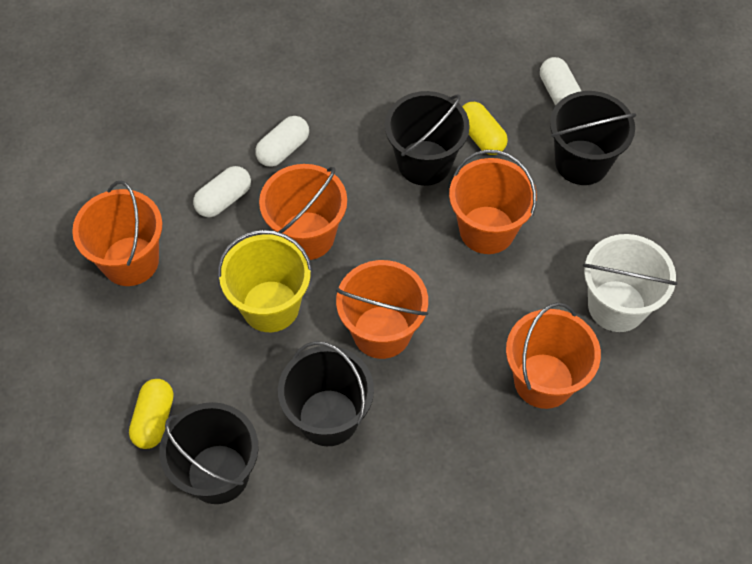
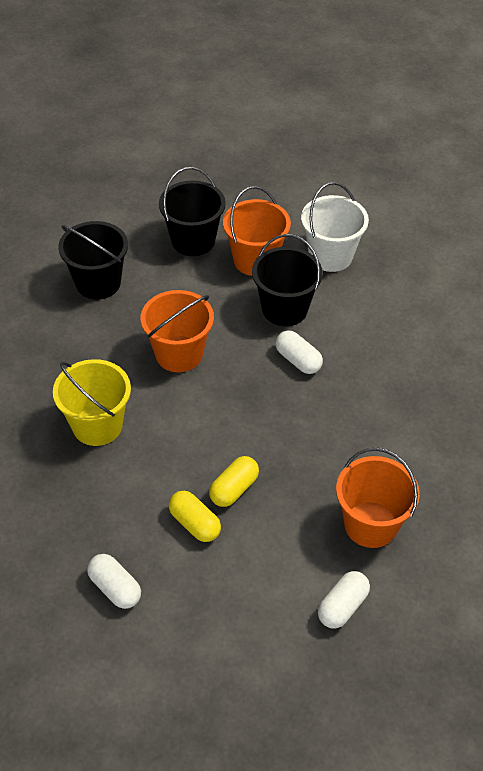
black bucket: 4 -> 3
orange bucket: 5 -> 3

